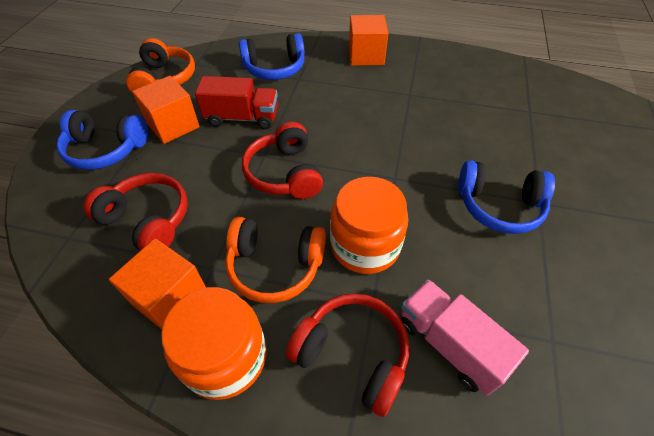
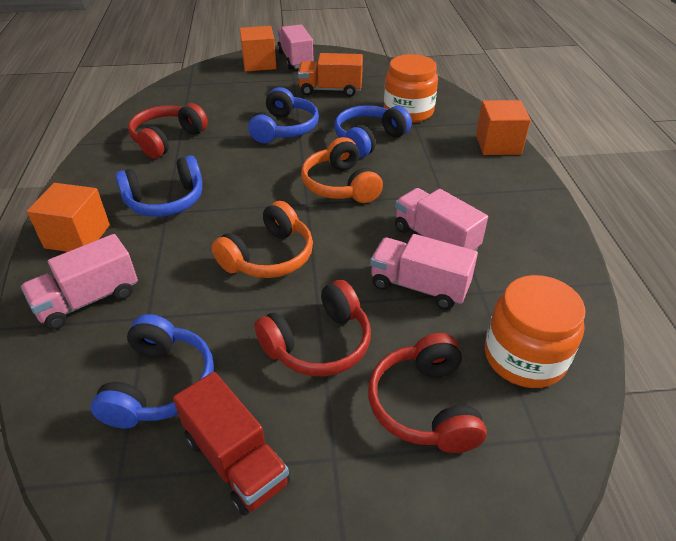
blue headphones: 3 -> 4
orange truck: 0 -> 1
pink truck: 1 -> 4

